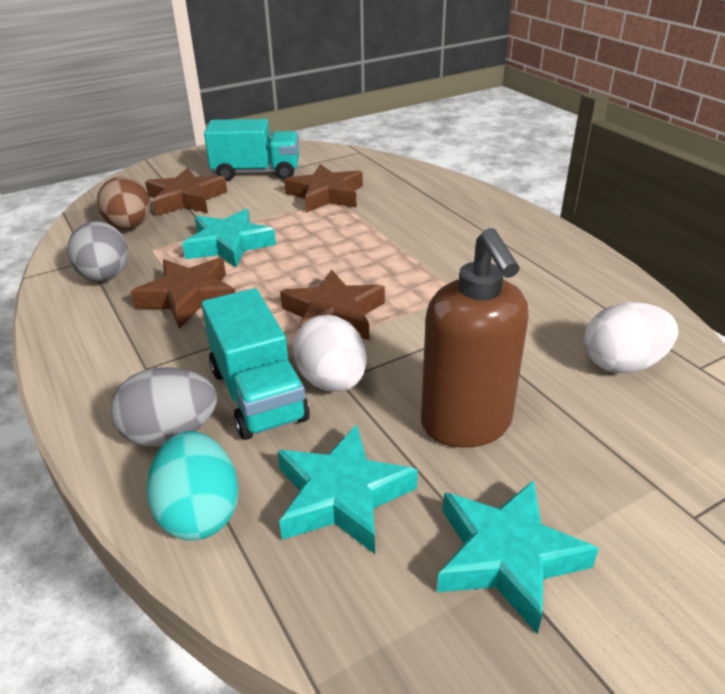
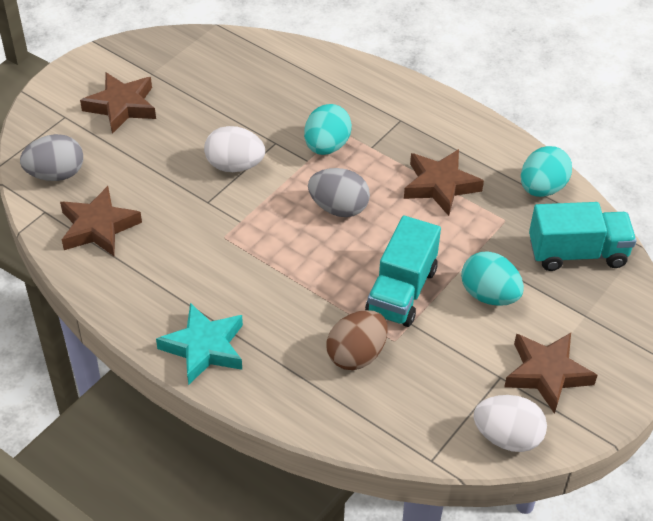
brown soap dispenser: 1 -> 0
turquoise egg: 1 -> 3
turquoise star: 3 -> 1

